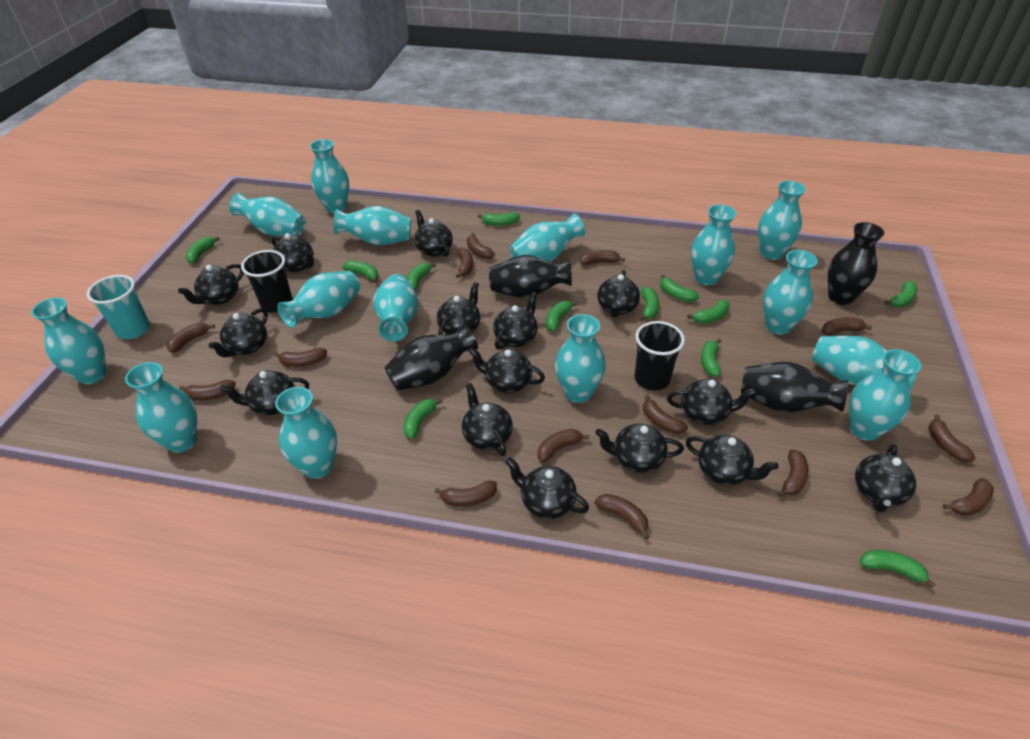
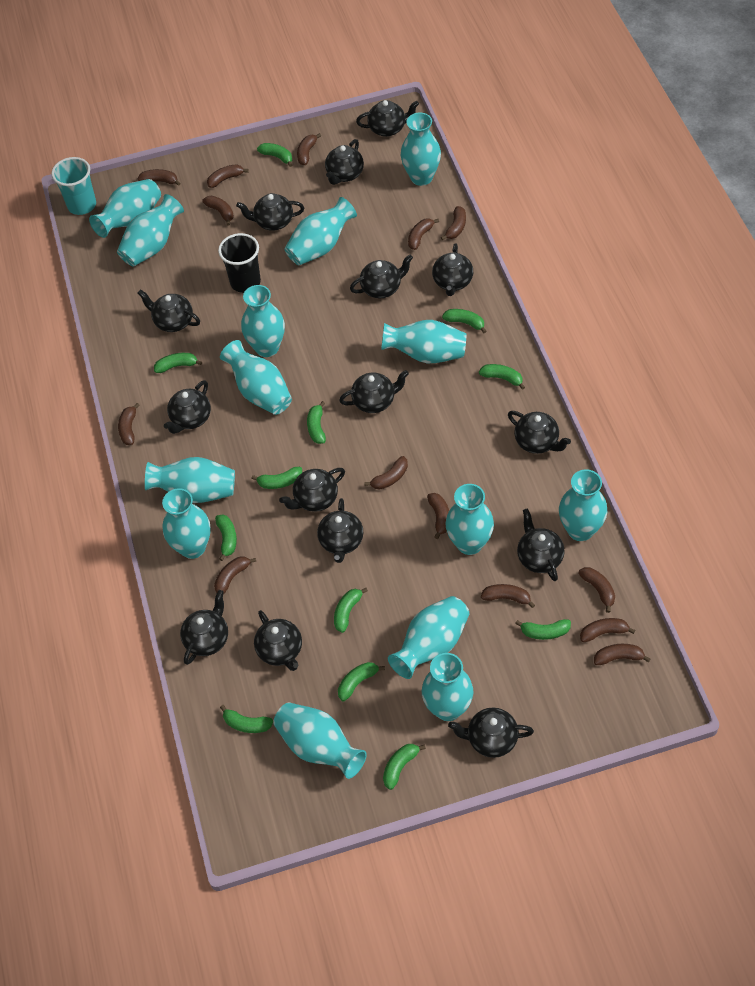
black cup: 2 -> 1
black vase: 4 -> 0
turquoise vase: 15 -> 14

